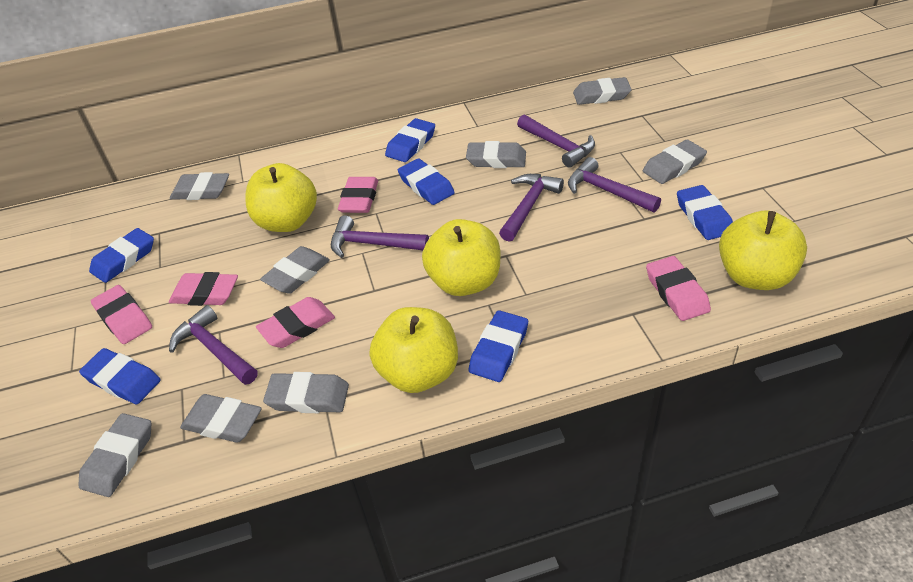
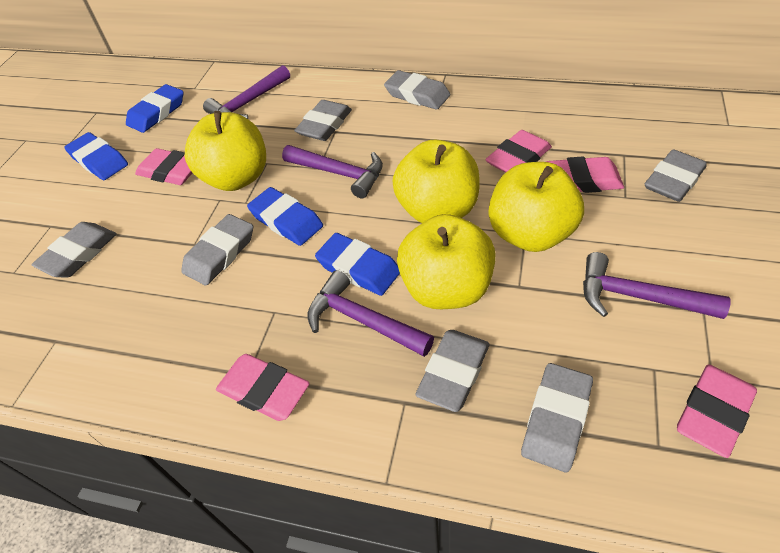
blue eraser: 6 -> 4
grey eraser: 8 -> 7
purple hammer: 5 -> 4

